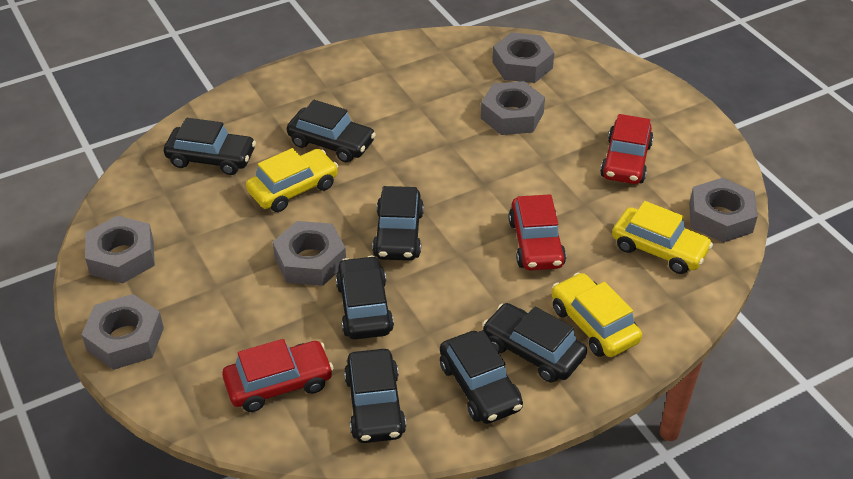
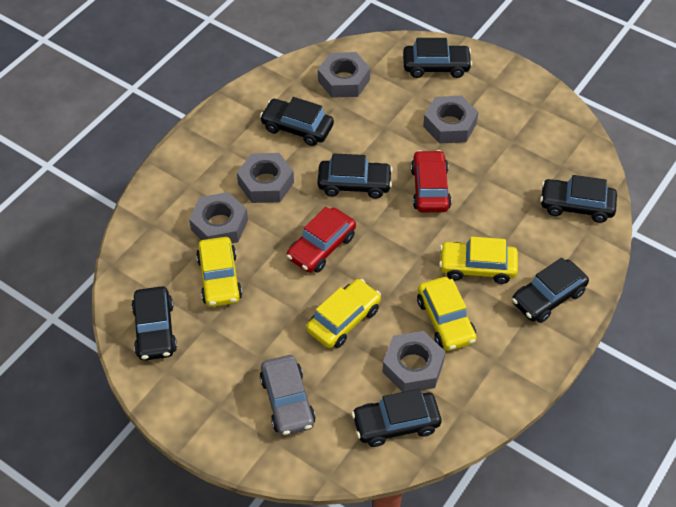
grey car: 0 -> 1
grey nut: 6 -> 5
red car: 3 -> 2
yellow car: 3 -> 4

